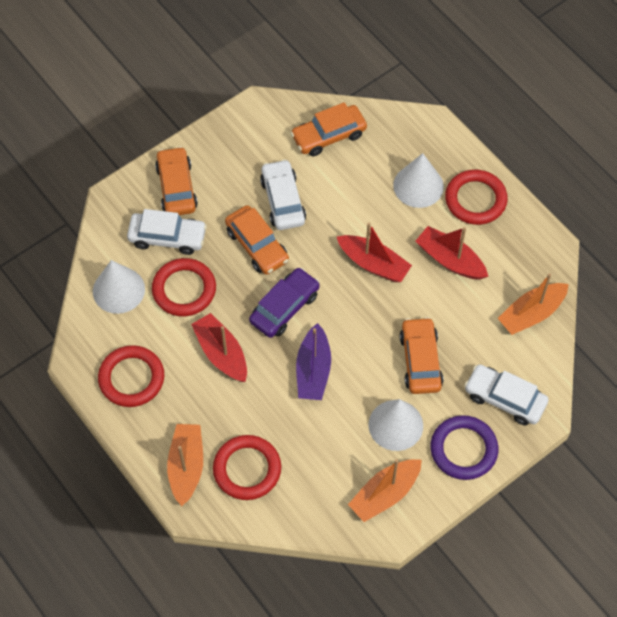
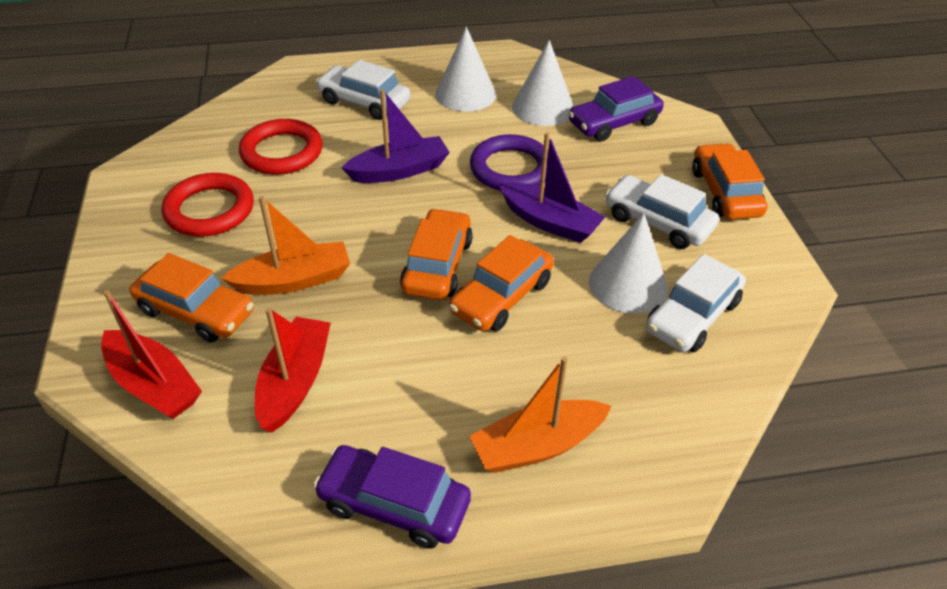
orange boat: 3 -> 2
purple boat: 1 -> 2
purple car: 1 -> 2
red boat: 3 -> 2
red ring: 4 -> 2

